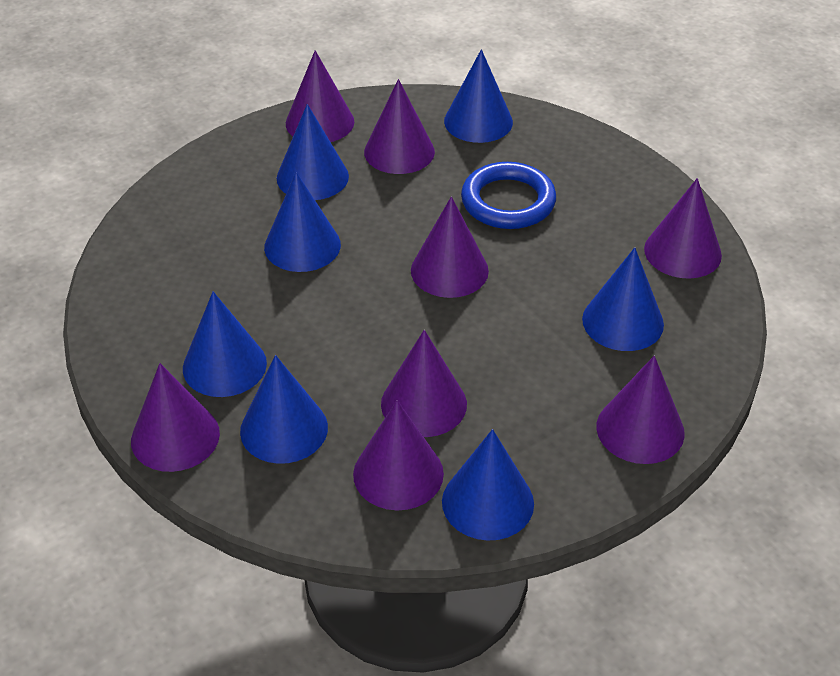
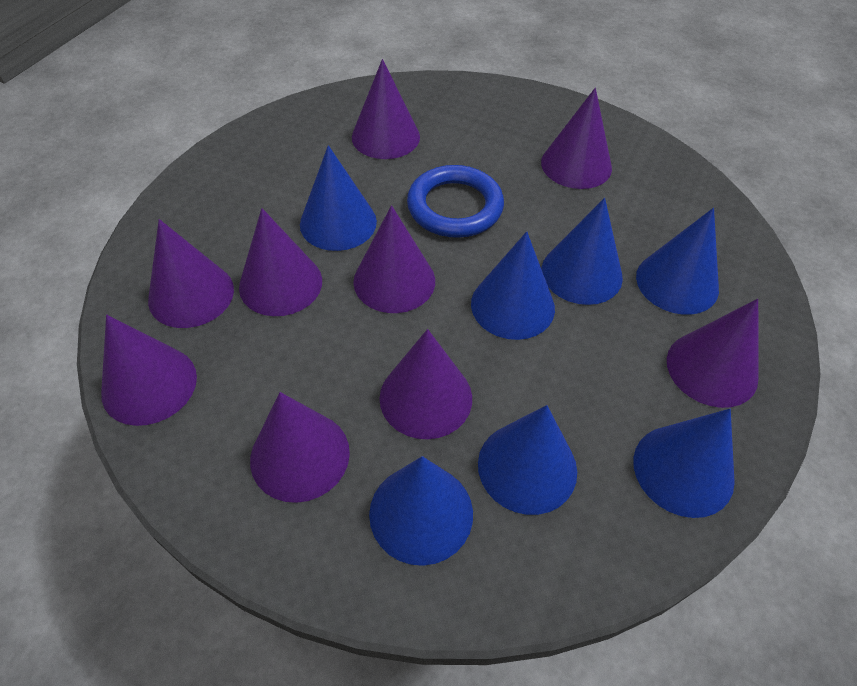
purple cone: 8 -> 9

